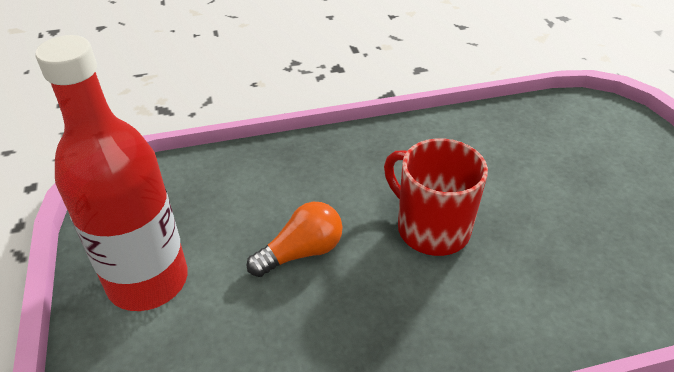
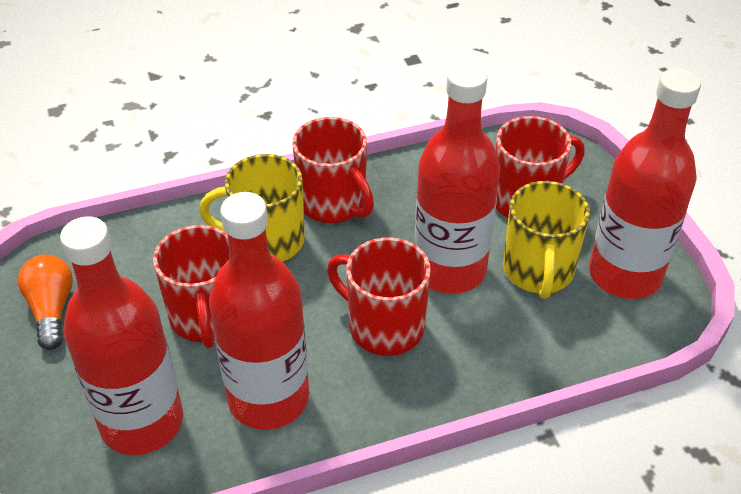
red bottle: 1 -> 4
red mug: 1 -> 4
yellow mug: 0 -> 2

